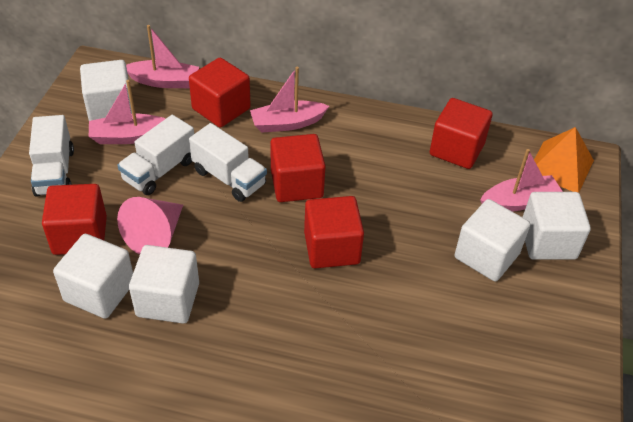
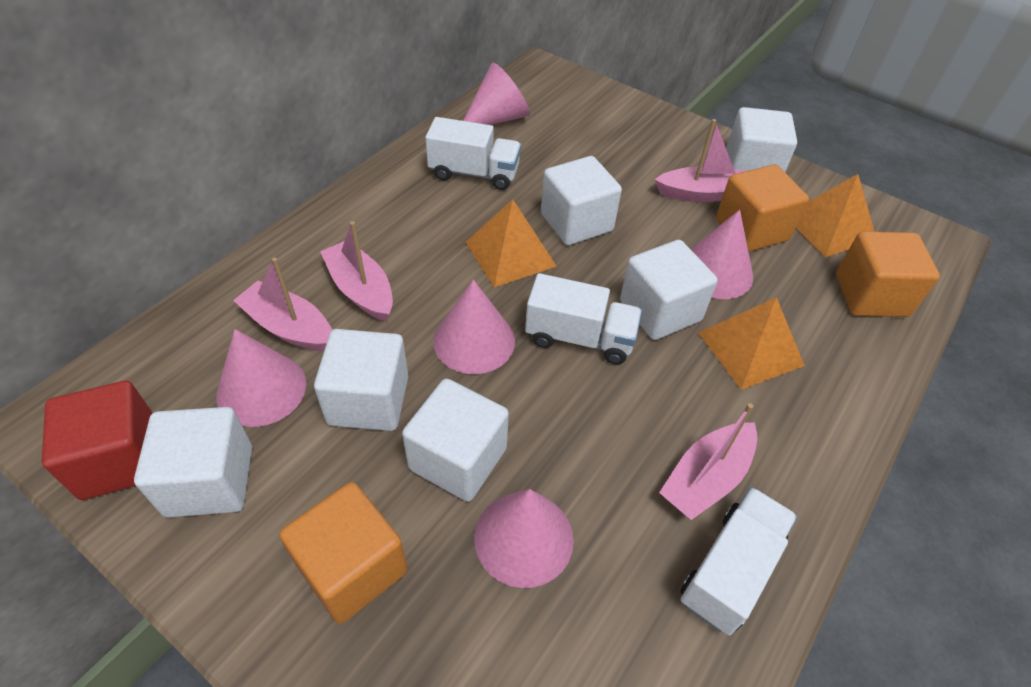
orange cube: 0 -> 3
orange pyramid: 1 -> 3
pink cone: 1 -> 5
red cube: 5 -> 1
white cube: 5 -> 6

